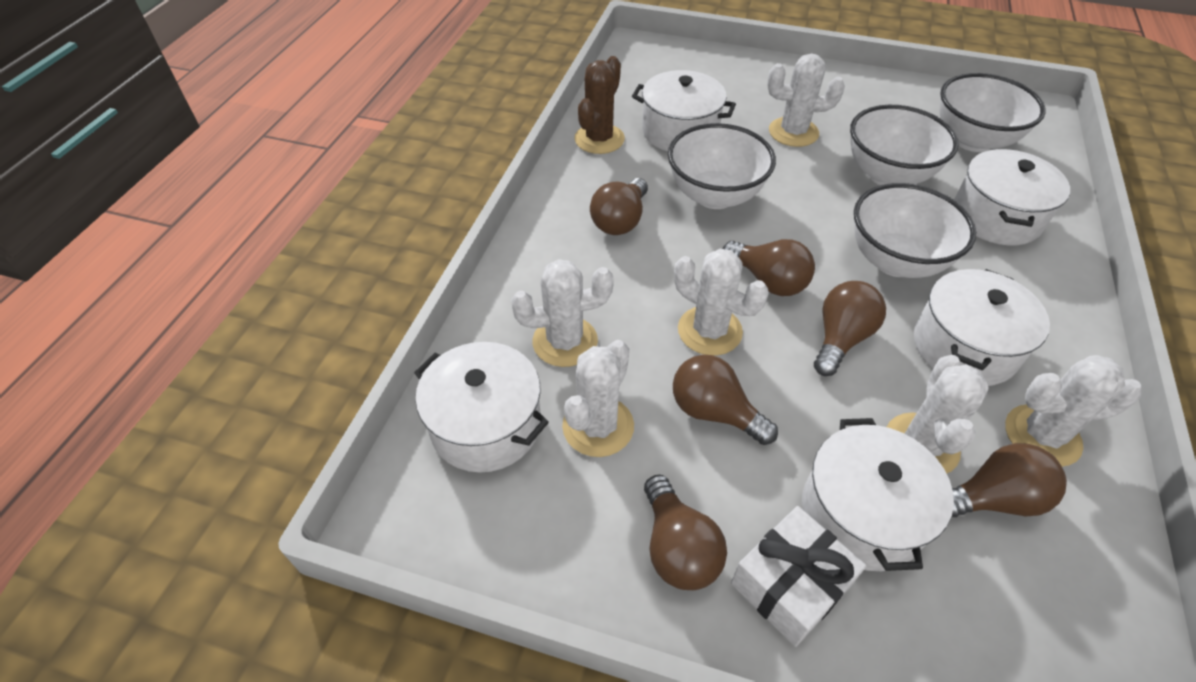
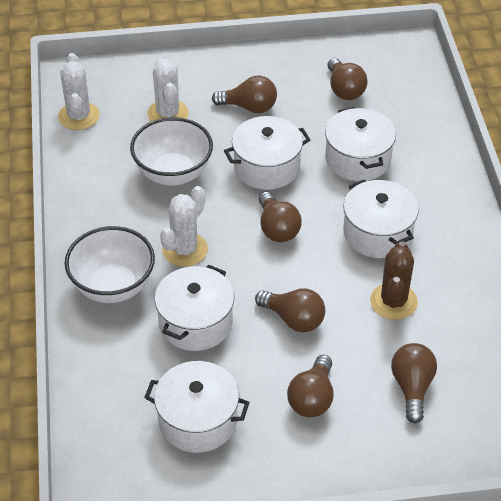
white bowl: 4 -> 2
white cactus: 6 -> 3
white gift: 1 -> 0

